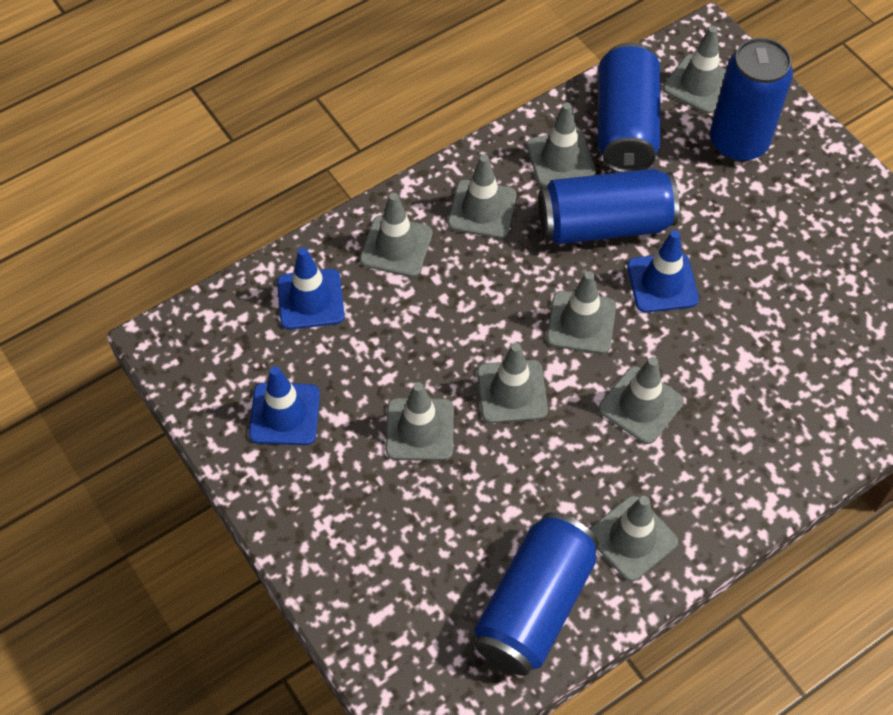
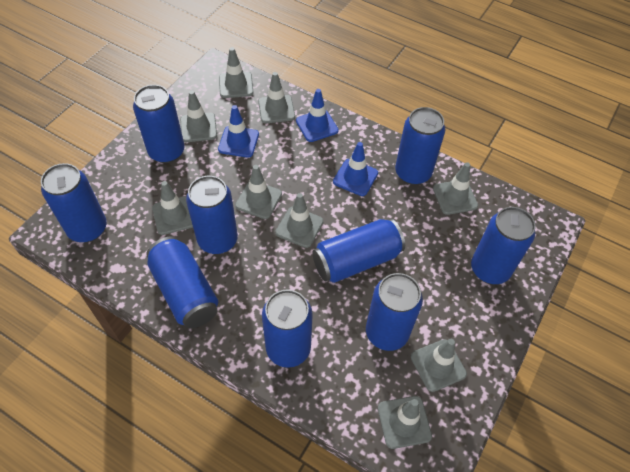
blue can: 4 -> 9

